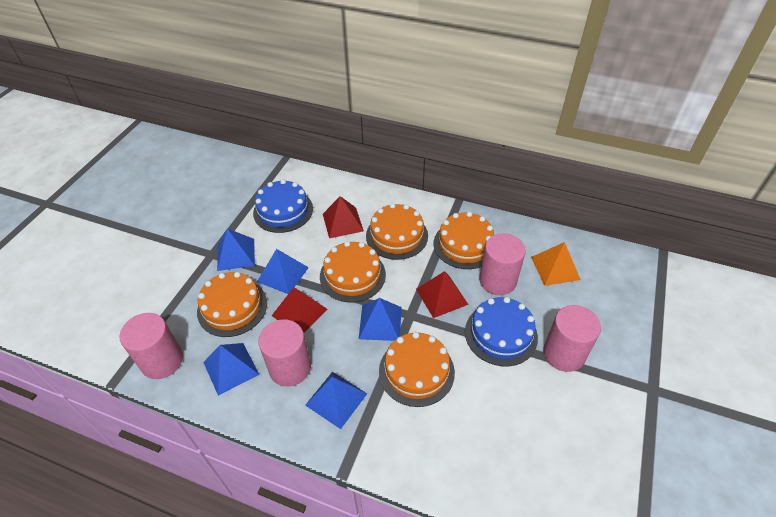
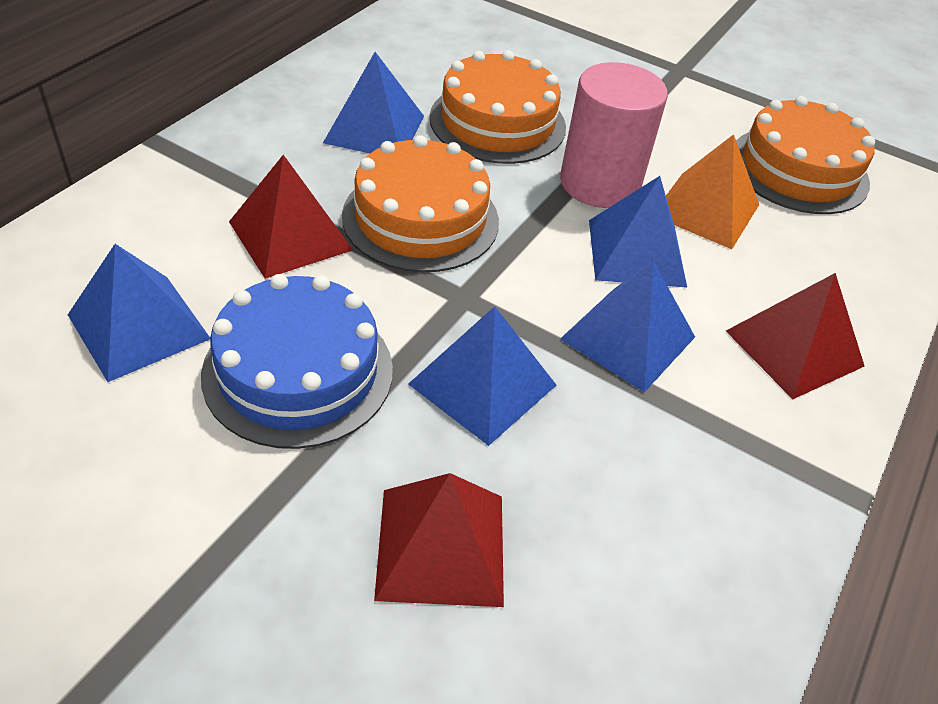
blue cake: 2 -> 1
orange cake: 5 -> 3
pink cylinder: 4 -> 1

